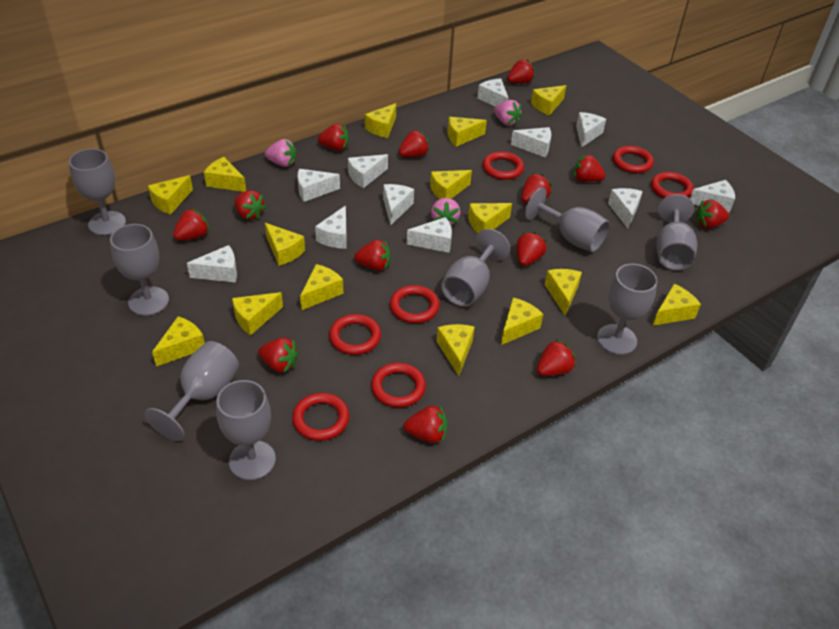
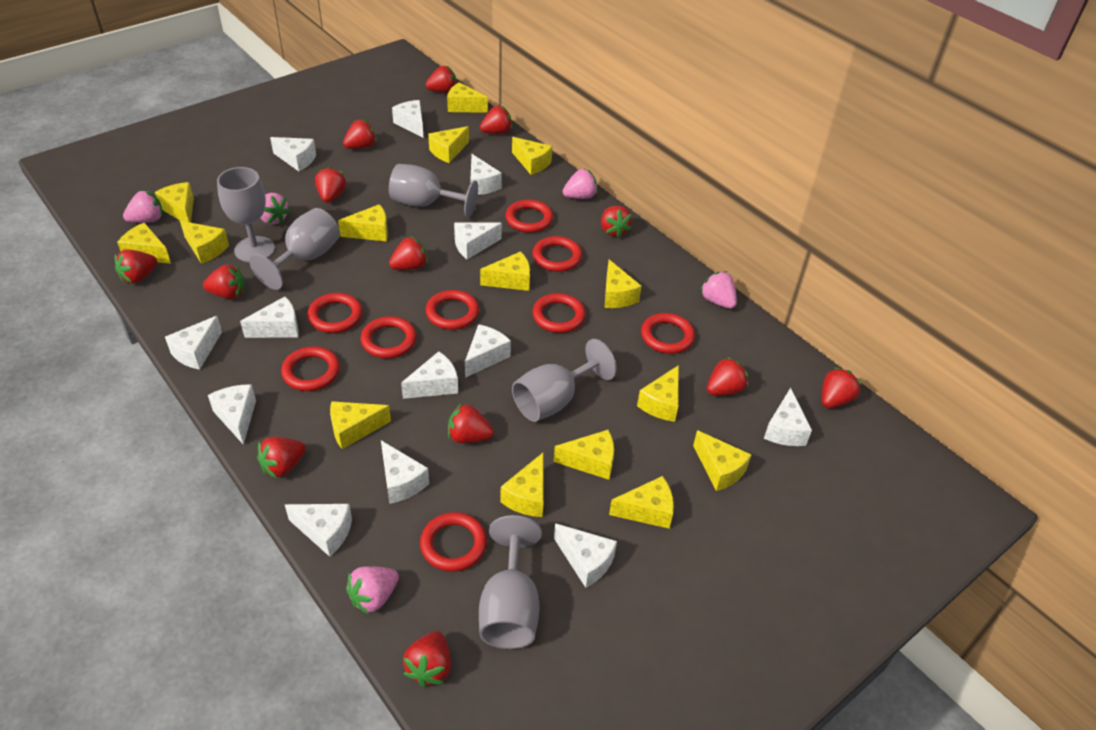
grey goblet: 8 -> 5
pink strawberry: 3 -> 5
red ring: 7 -> 9
white cheese: 11 -> 13

